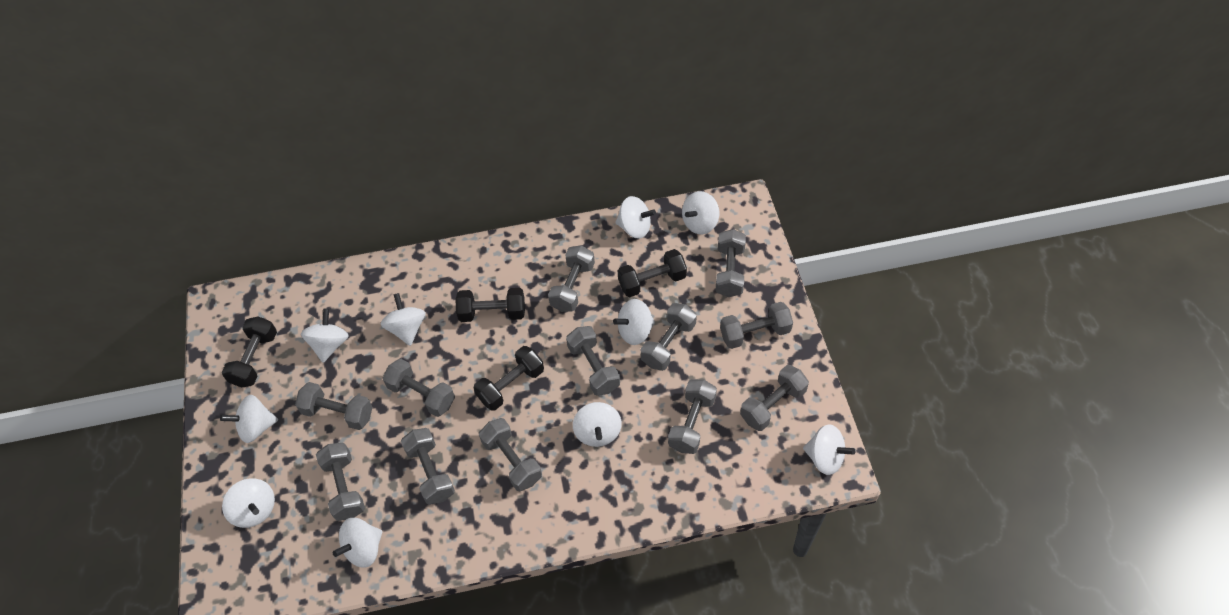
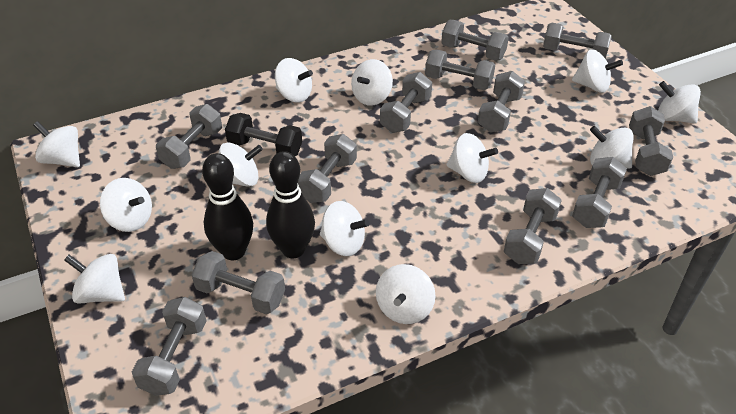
black bowling pin: 0 -> 2
black dumbbell: 4 -> 1
white spinning top: 10 -> 12

